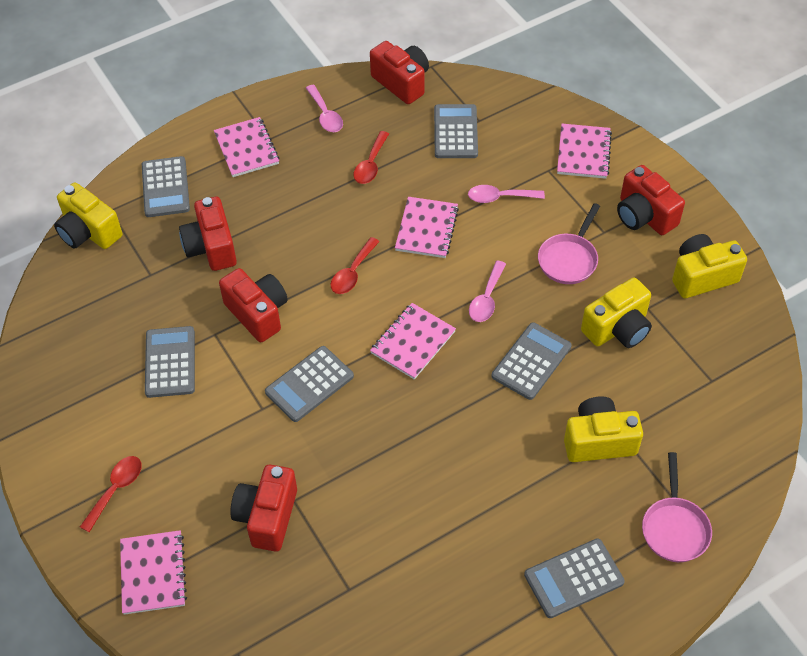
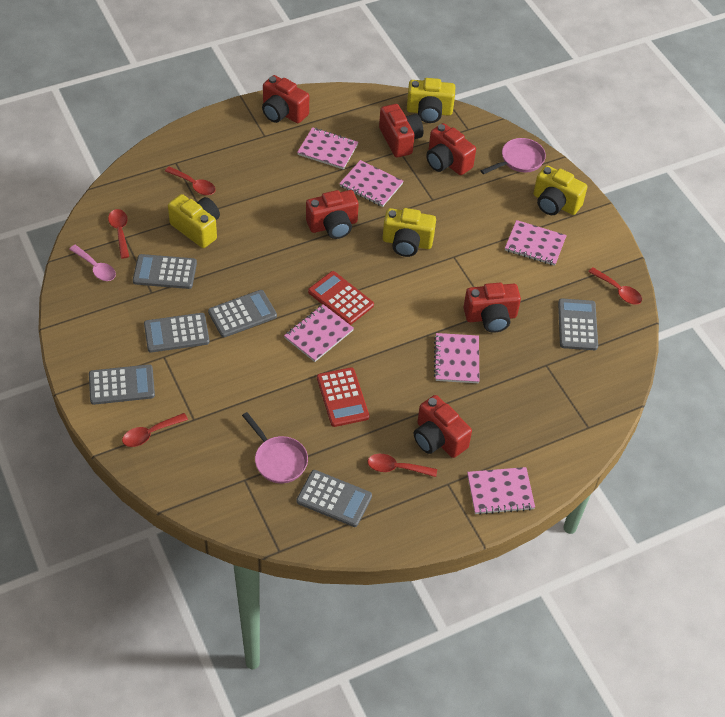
pink notebook: 5 -> 6
pink spoon: 3 -> 1
red calculator: 0 -> 2
red camera: 5 -> 6
red spoon: 3 -> 5

